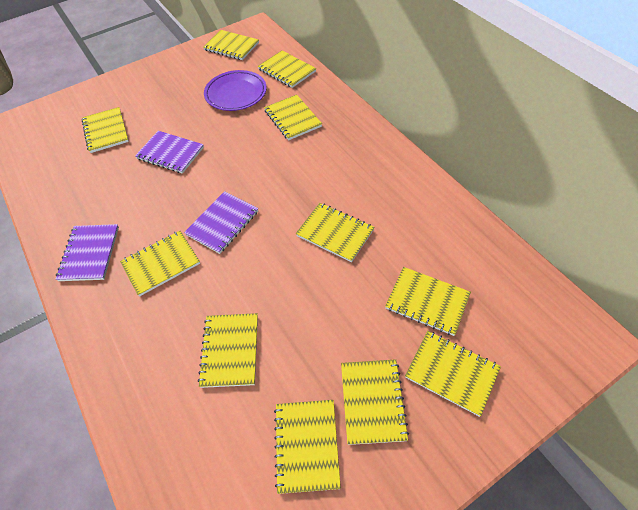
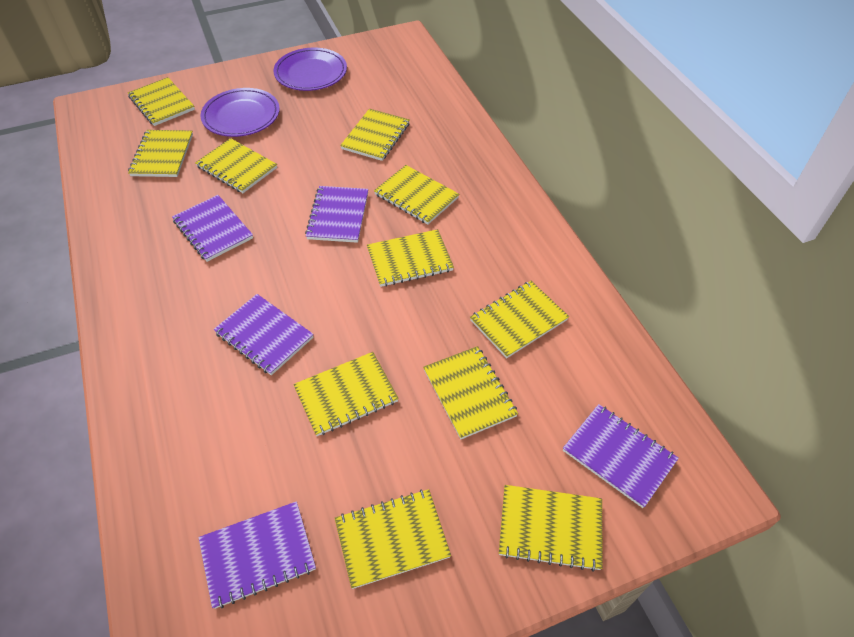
purple notebook: 3 -> 5
purple plate: 1 -> 2

